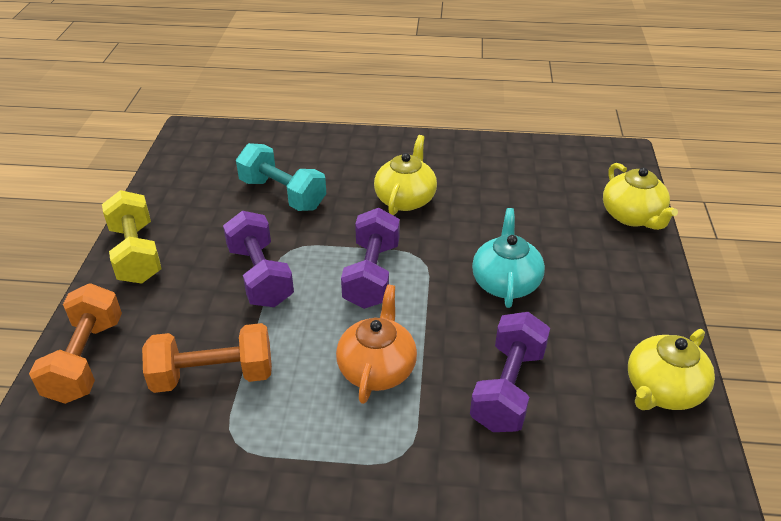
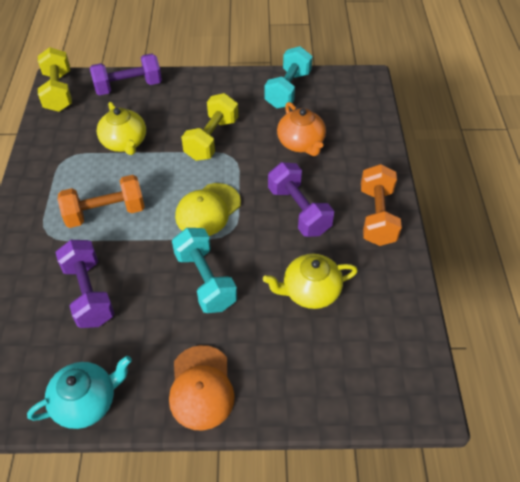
orange cap: 0 -> 1
turquoise dumbbell: 1 -> 2
yellow cap: 0 -> 1
yellow dumbbell: 1 -> 2
yellow teapot: 3 -> 2

